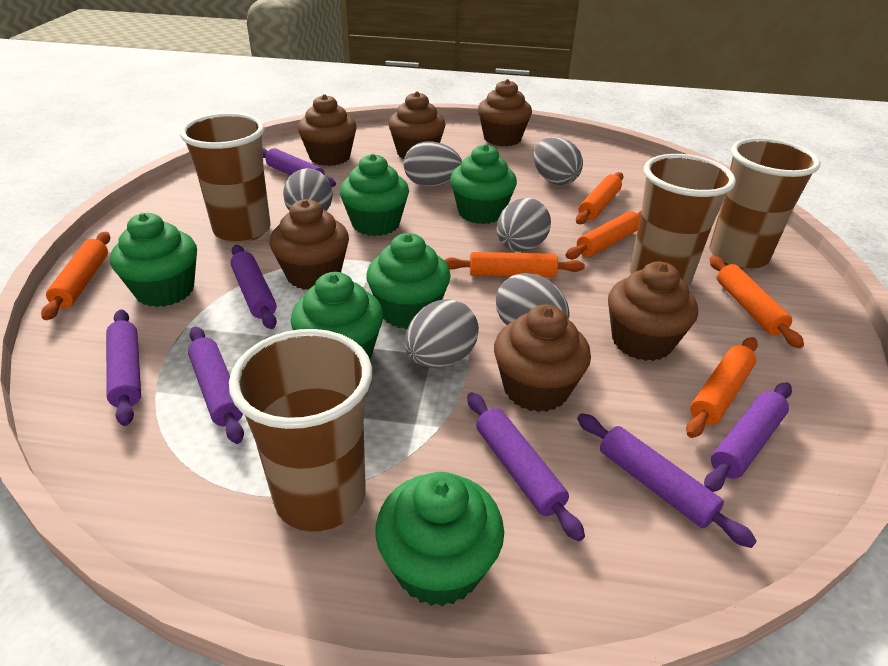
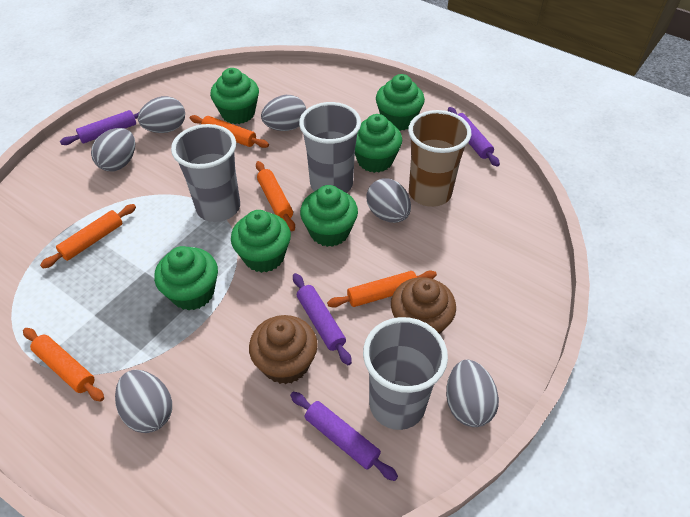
brown cup: 4 -> 1
brown cupcake: 6 -> 2
grey cup: 0 -> 3
orange rolling pin: 6 -> 5
purple rolling pin: 7 -> 4

